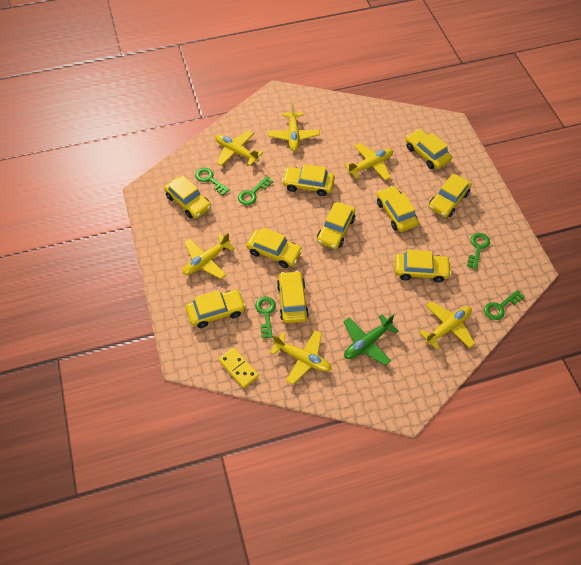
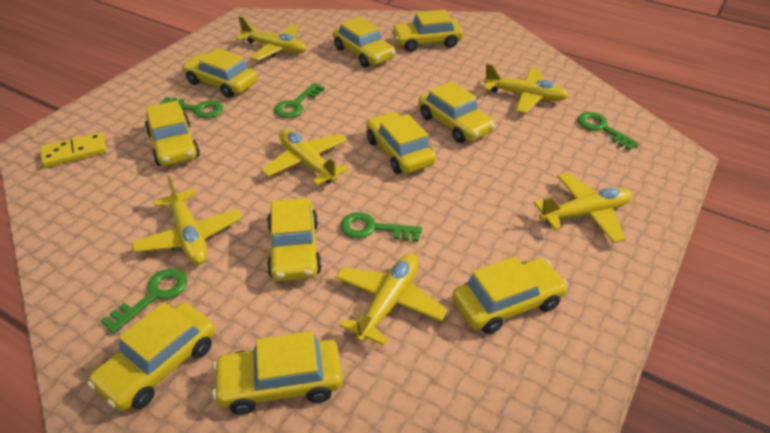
green plane: 1 -> 0

